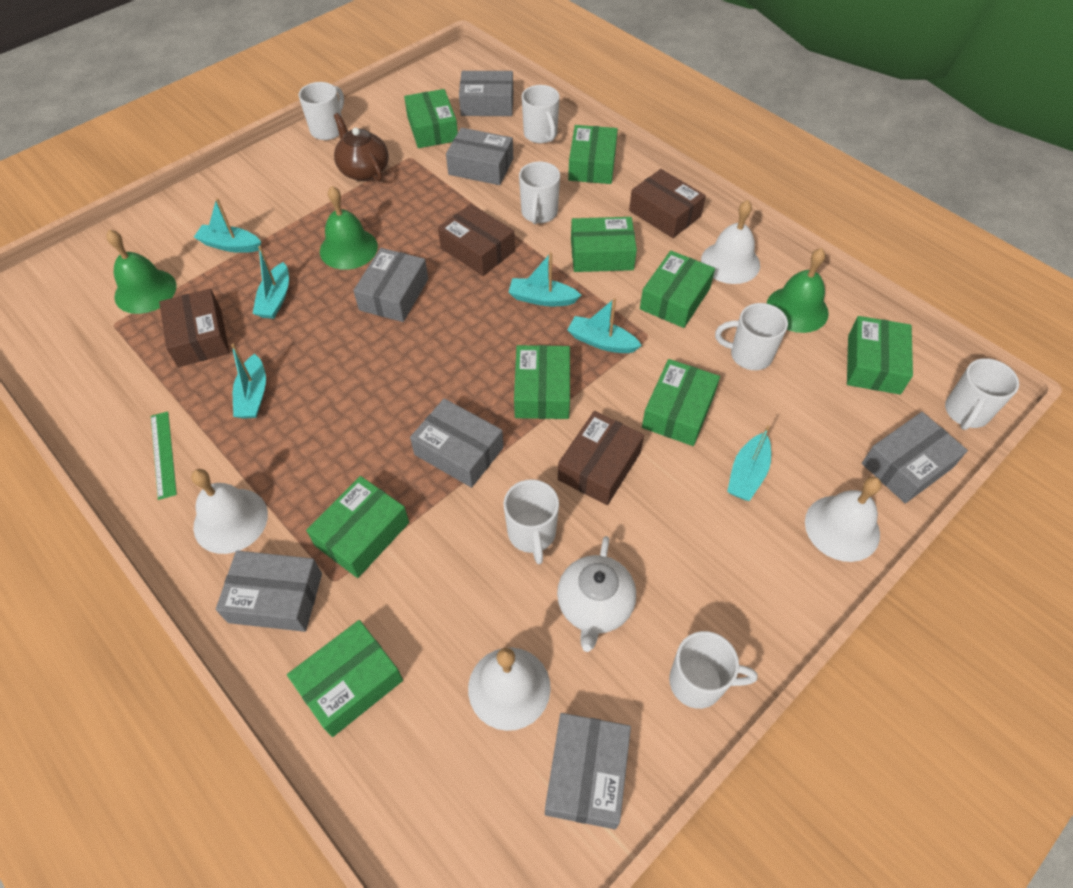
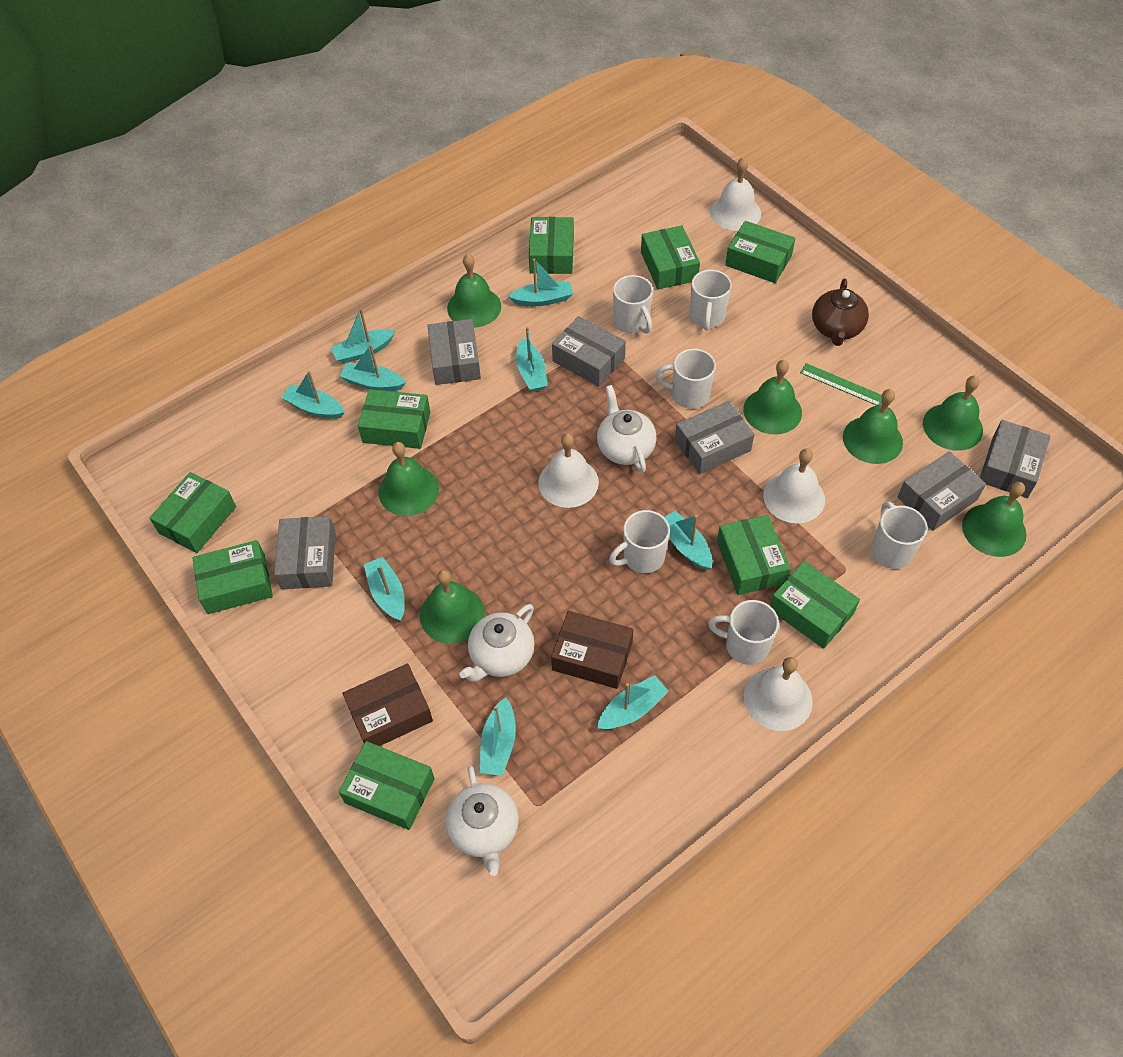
brown box: 4 -> 2
green bell: 3 -> 7
grey box: 7 -> 6
turquoise boat: 6 -> 9
white mug: 7 -> 6
white teapot: 1 -> 3

